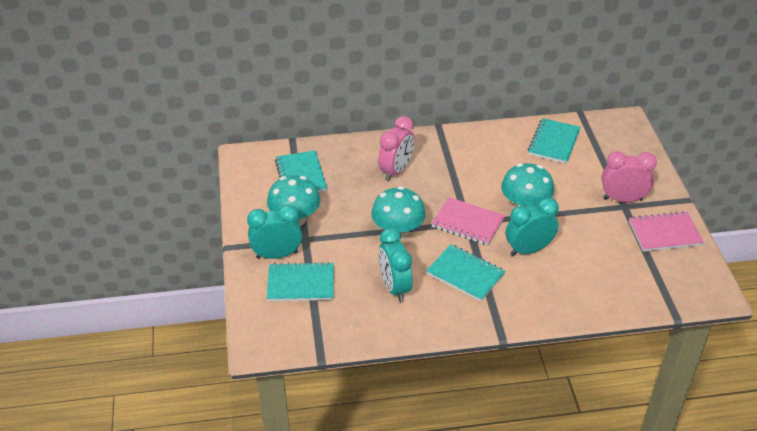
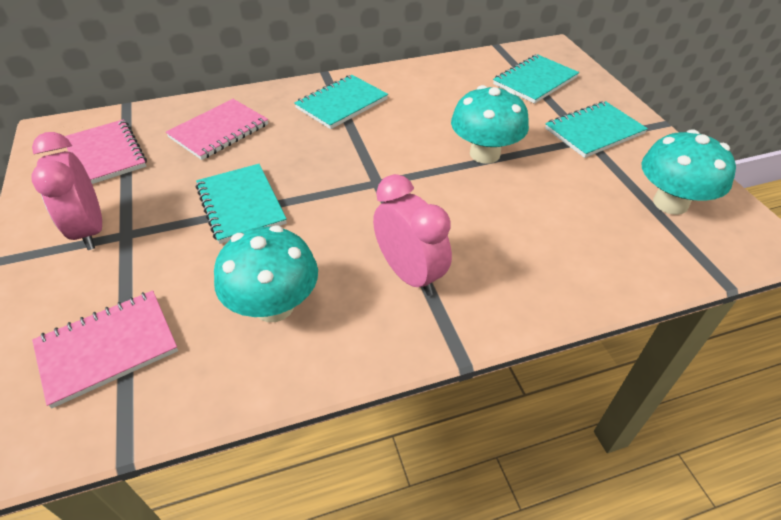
pink notebook: 2 -> 3
turquoise clock: 3 -> 0

